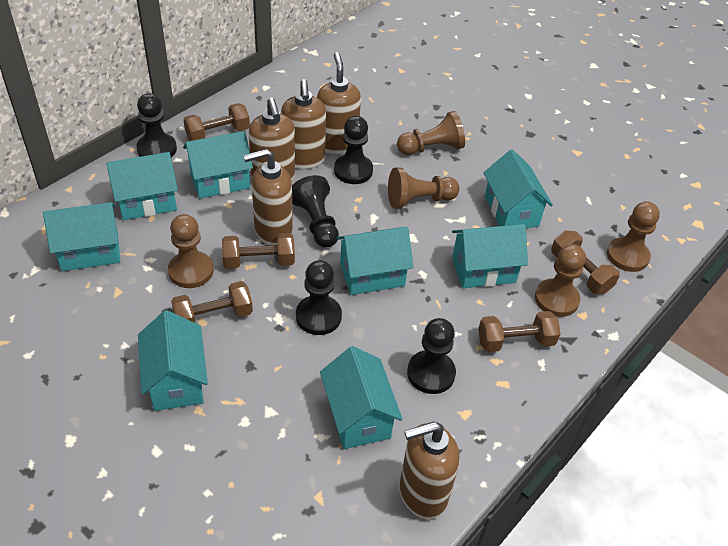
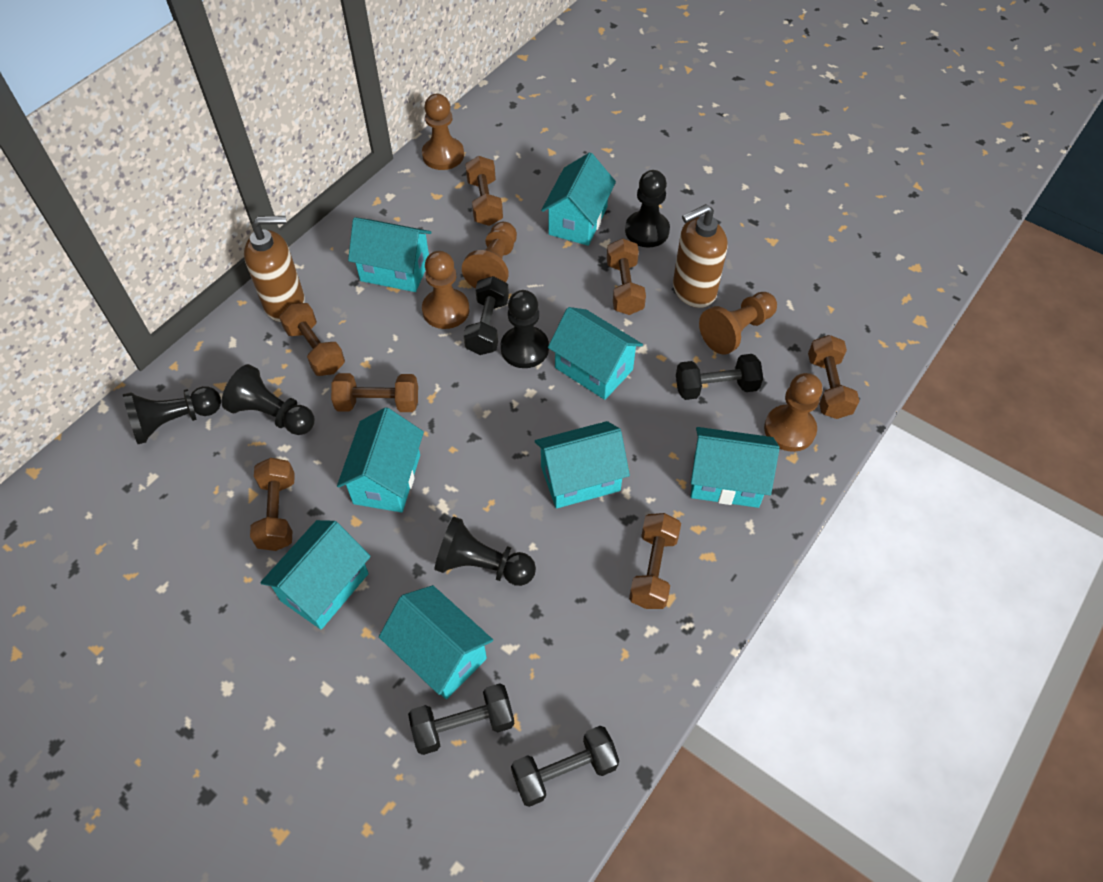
black dumbbell: 0 -> 4
brown dumbbell: 5 -> 7
brown soap dispenser: 5 -> 2

